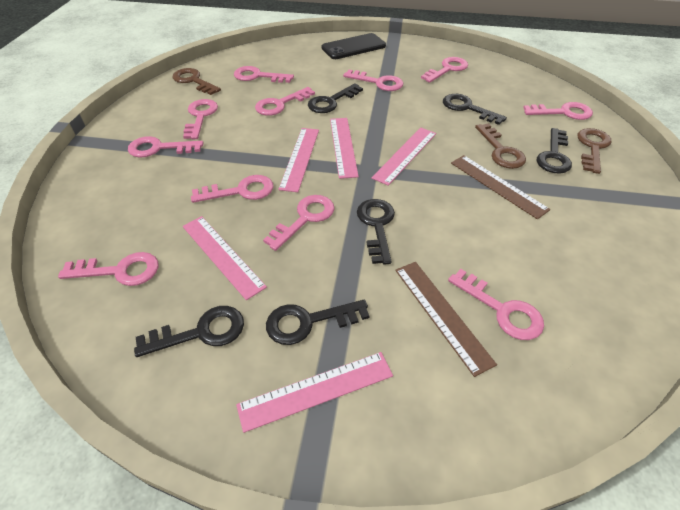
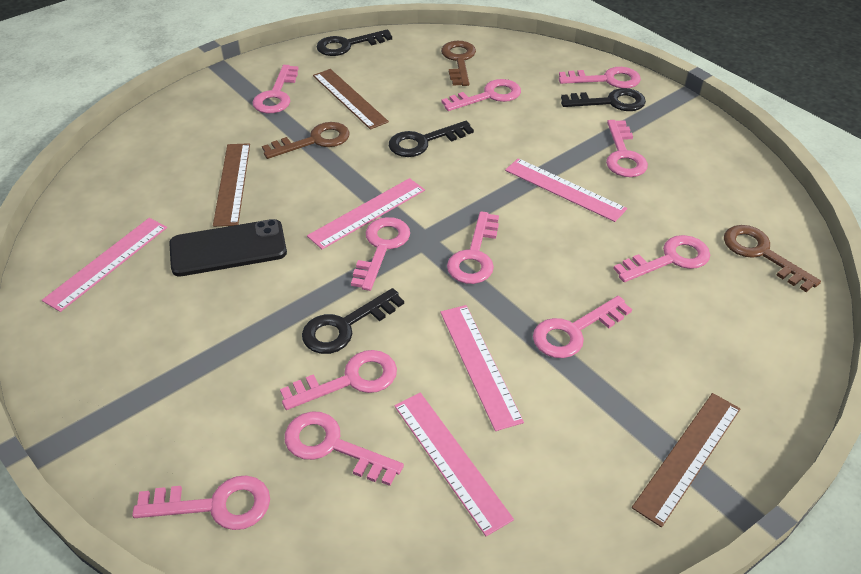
black key: 6 -> 4
brown ruler: 2 -> 3

